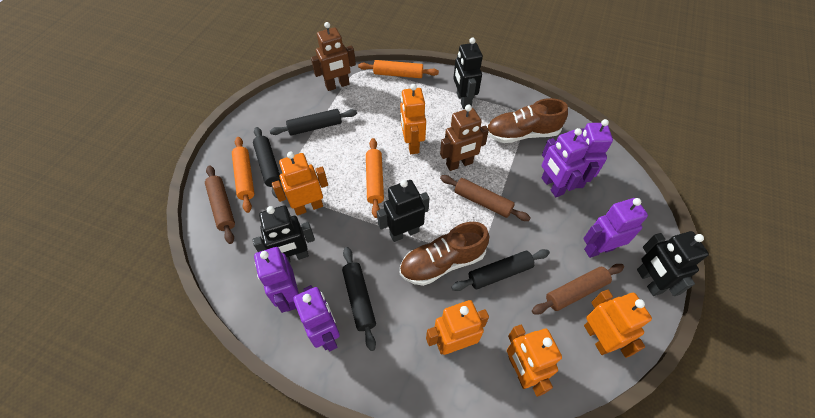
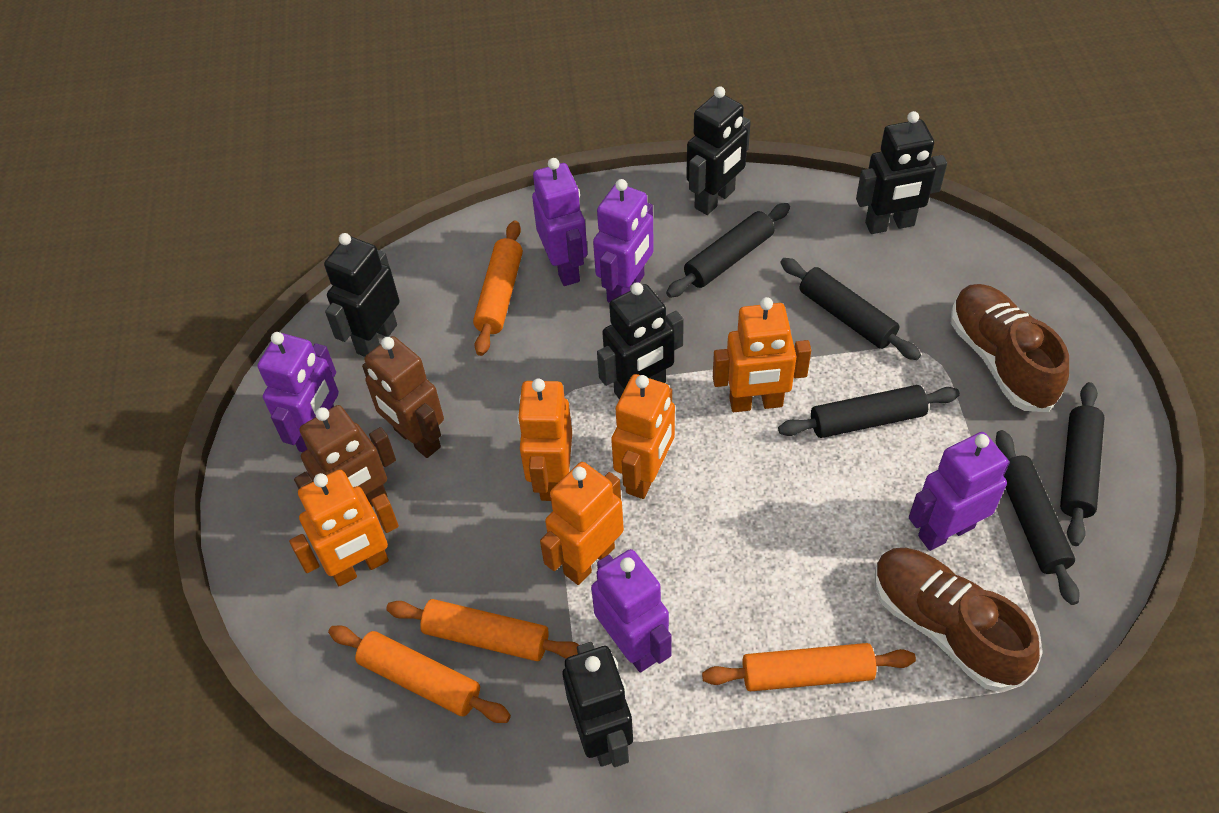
black robot: 4 -> 5
black rolling pin: 4 -> 5
brown rolling pin: 3 -> 0
orange rolling pin: 3 -> 4

